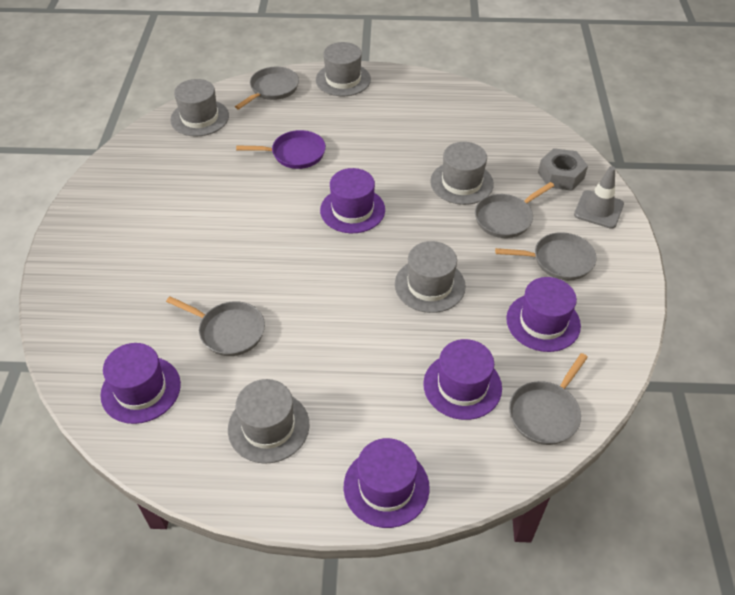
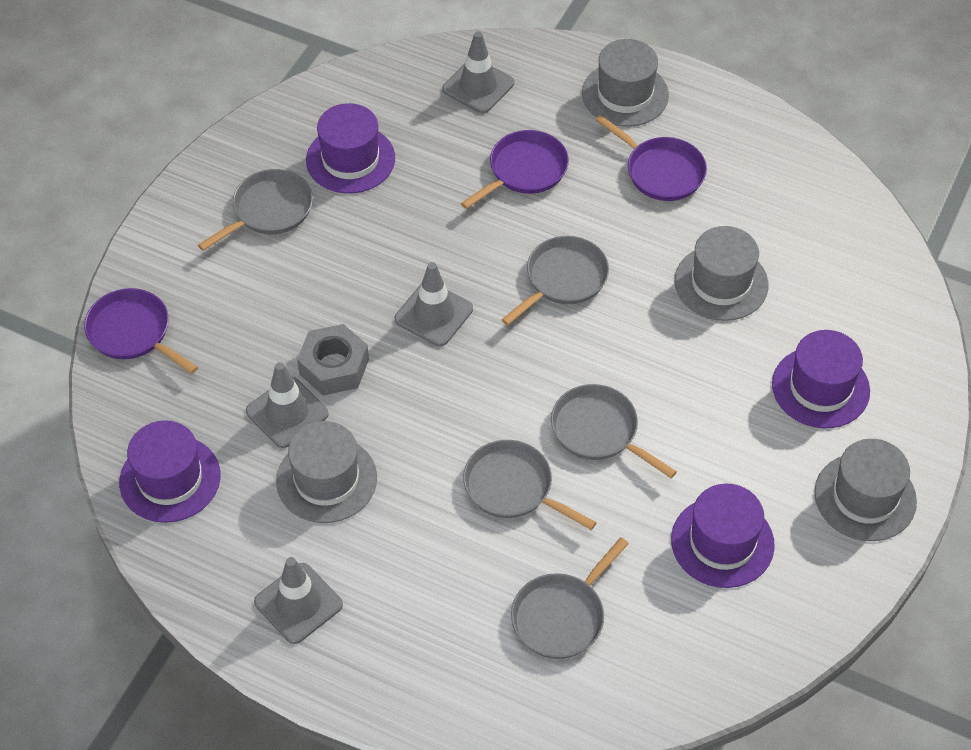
grey hat: 5 -> 4
grey traffic cone: 1 -> 4
purple hat: 5 -> 4
purple pan: 1 -> 3

